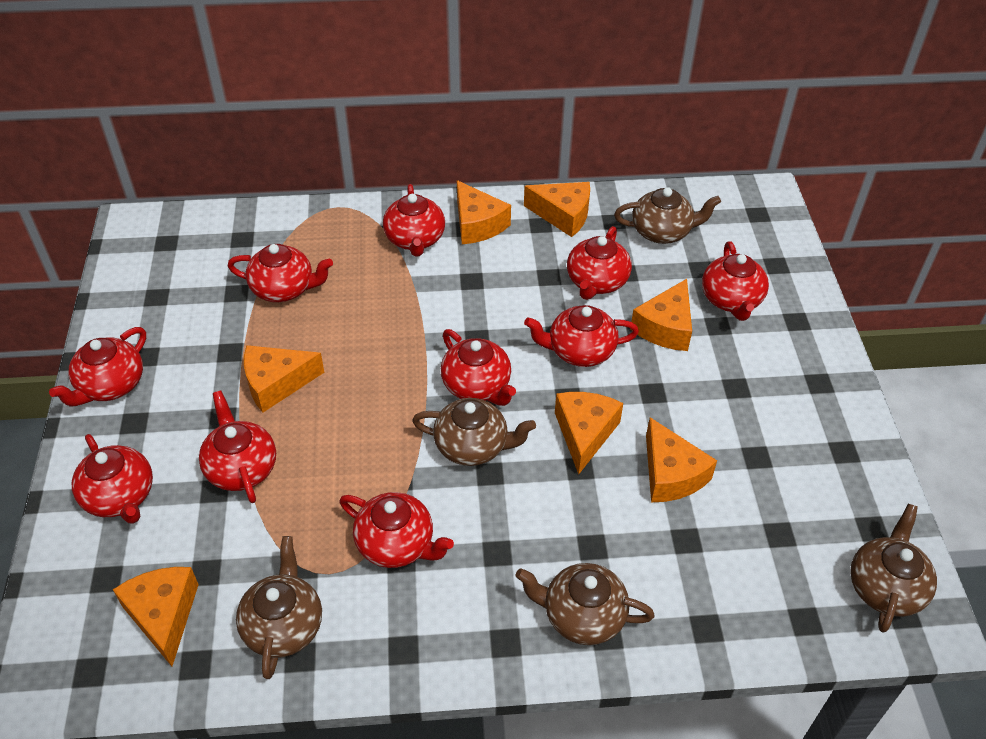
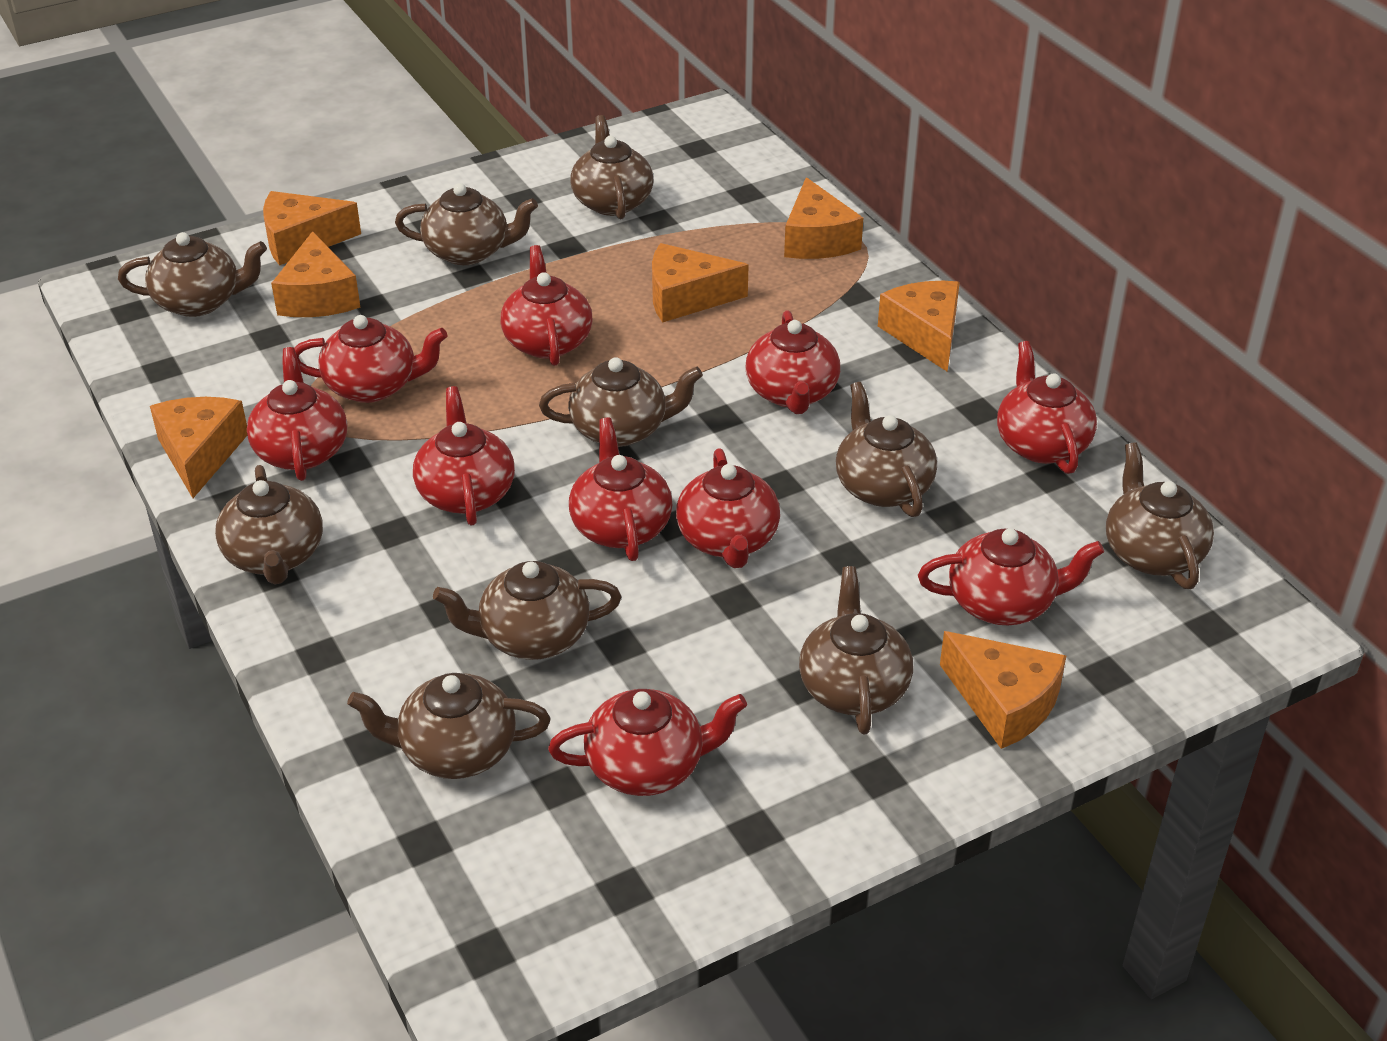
brown teapot: 5 -> 10

